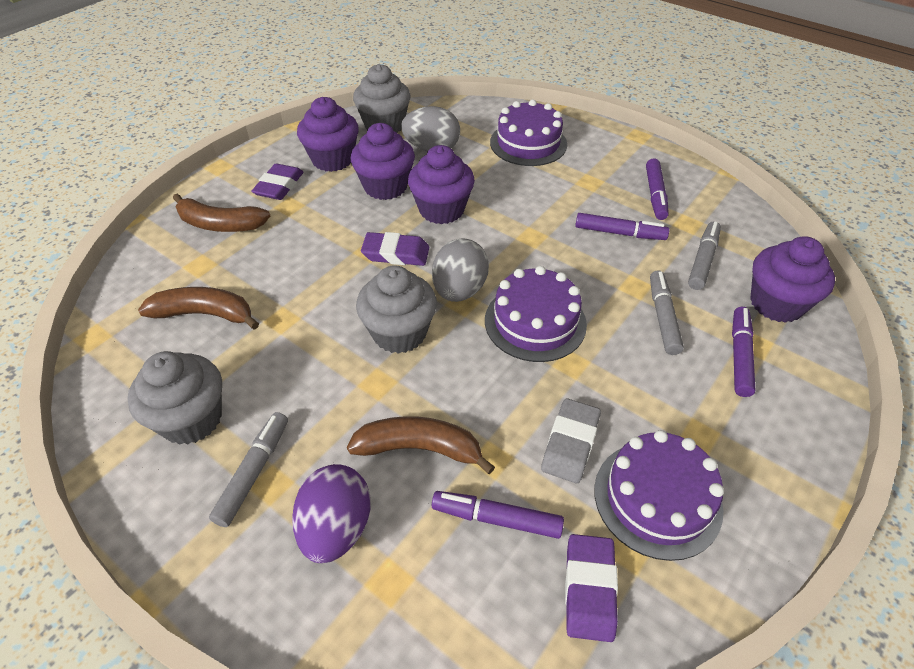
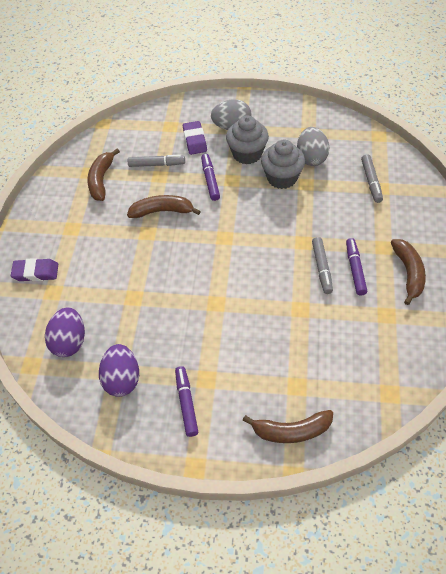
brown banana: 3 -> 4
grey cupcake: 3 -> 2
grey eraser: 1 -> 0
purple cake: 3 -> 0
purple cupcake: 4 -> 0
purple egg: 1 -> 2
purple eraser: 3 -> 2
purple marker: 4 -> 3

